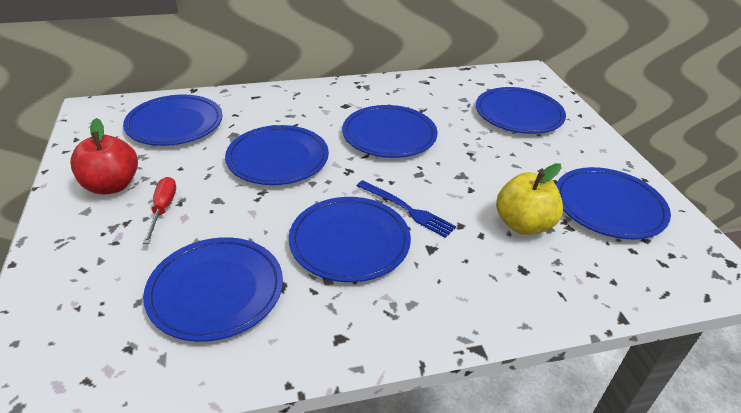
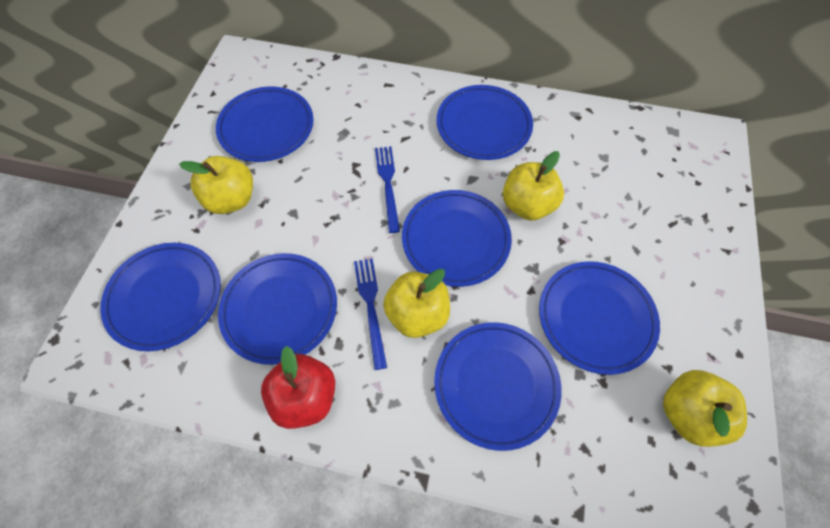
blue fork: 1 -> 2
red screwdriver: 1 -> 0
yellow apple: 1 -> 4

